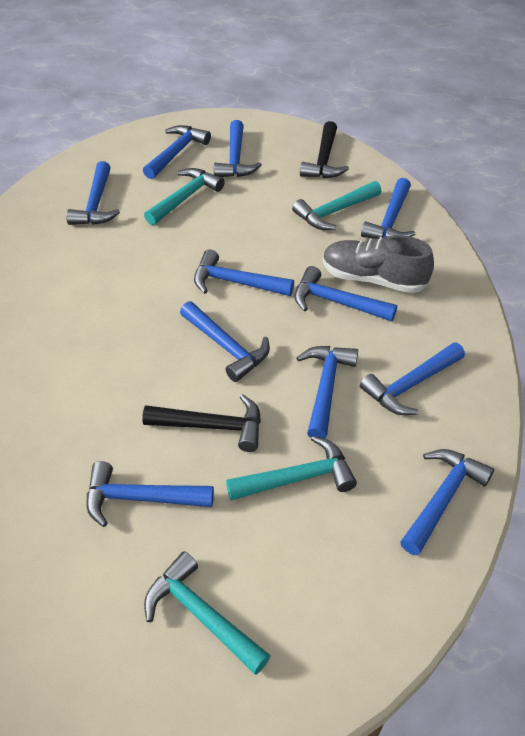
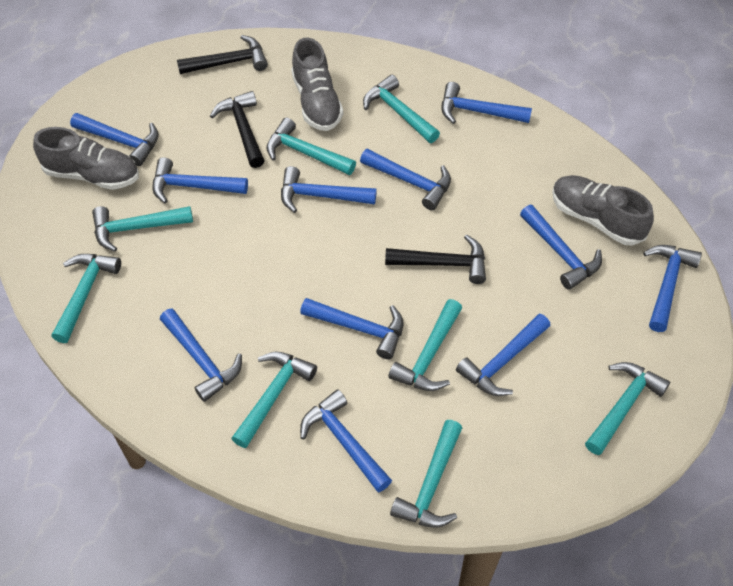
black hammer: 2 -> 3
grey shoe: 1 -> 3
turquoise hammer: 4 -> 8

